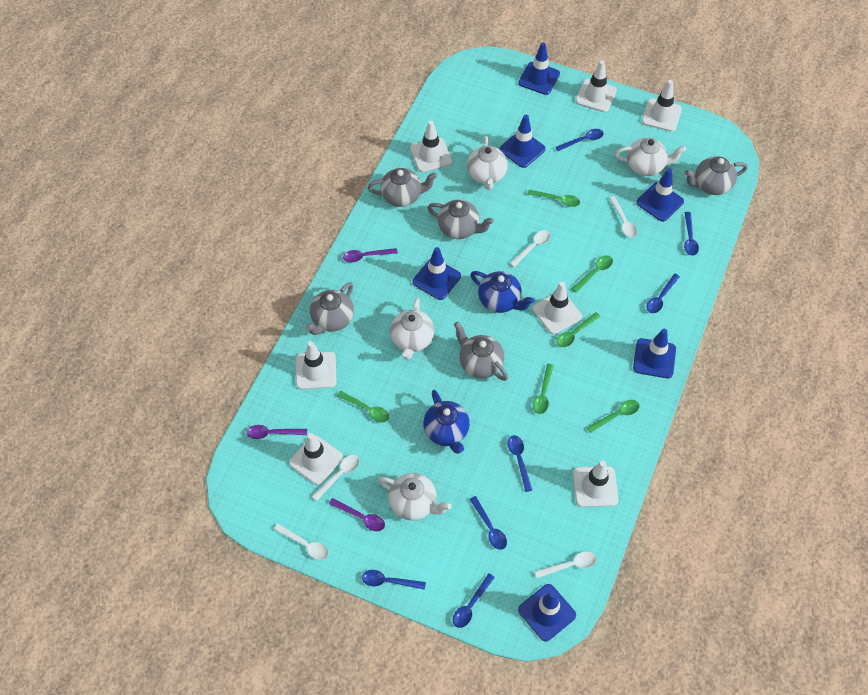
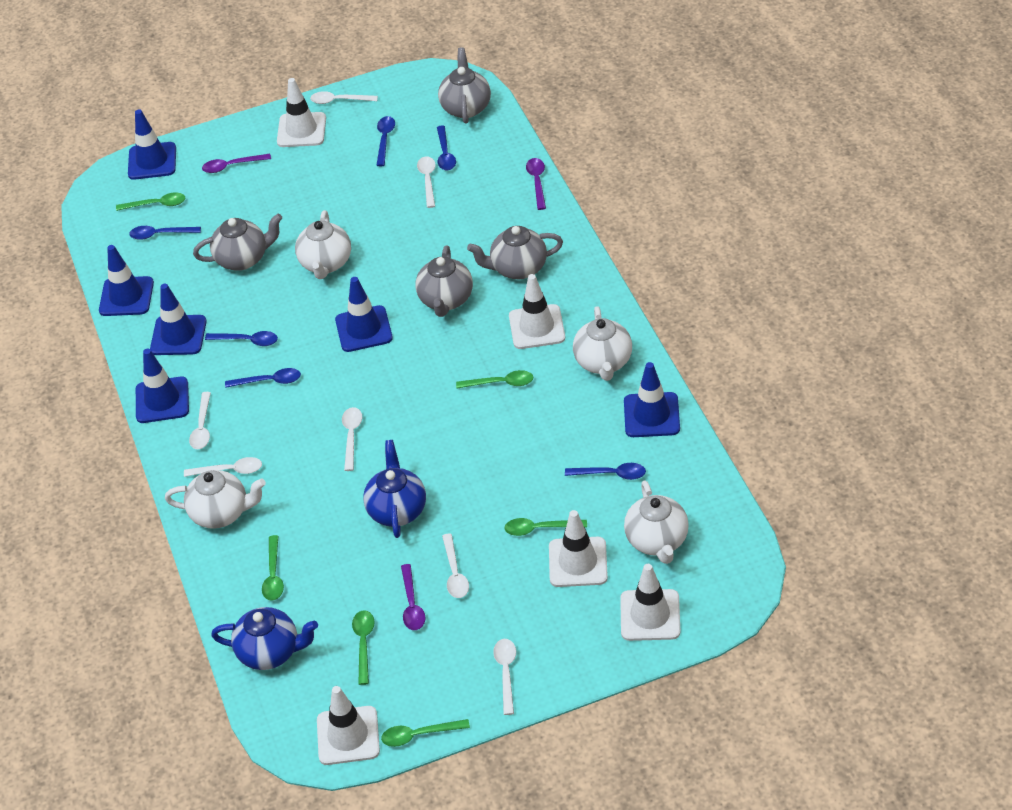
blue spoon: 7 -> 6
grey teapot: 5 -> 4
white spoon: 5 -> 7
white traffic cone: 7 -> 5

